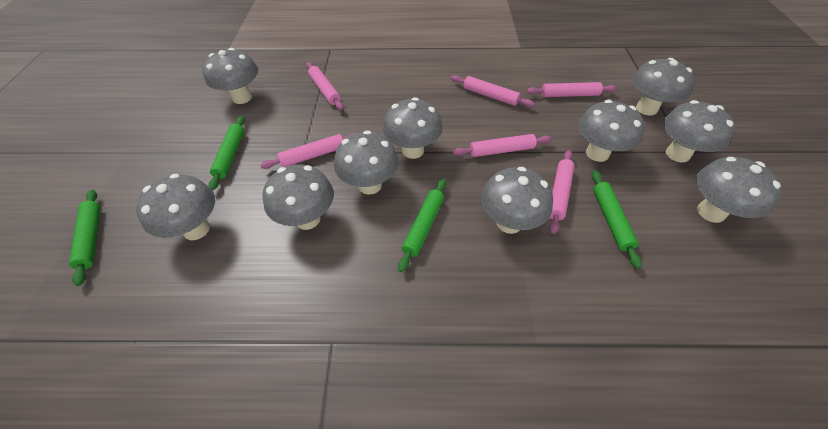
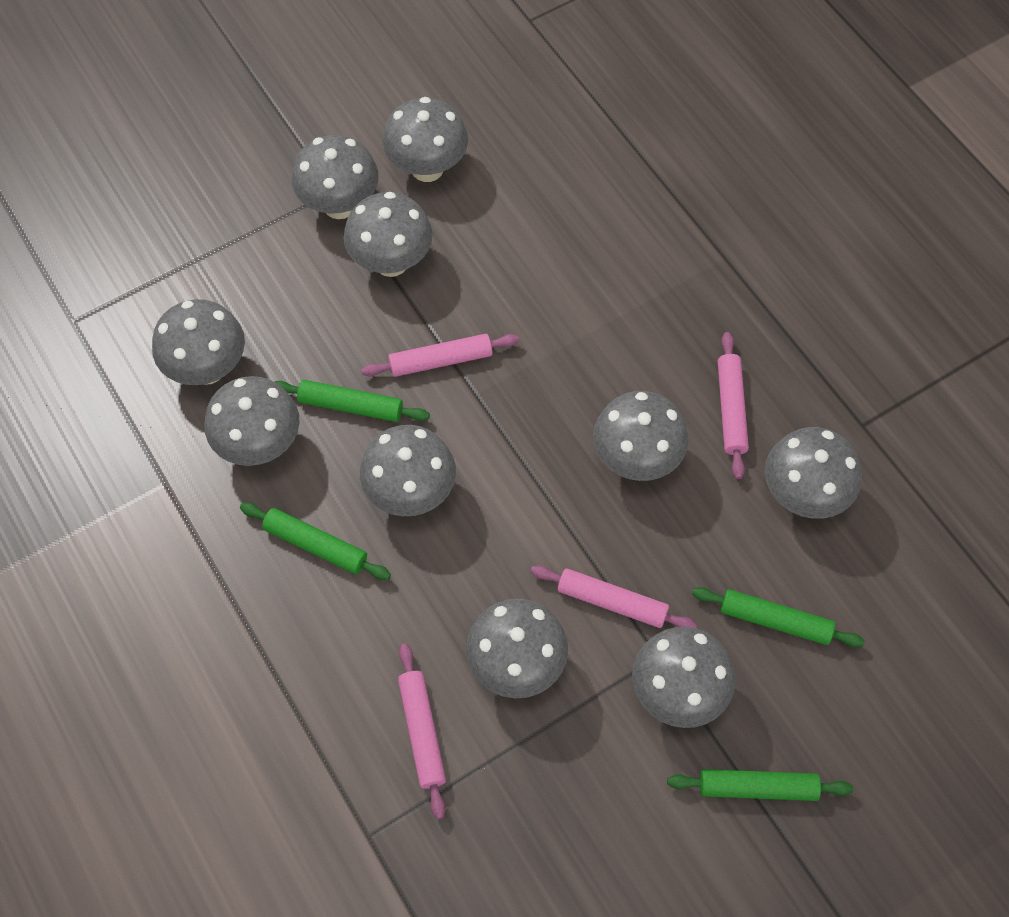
pink rolling pin: 6 -> 4

